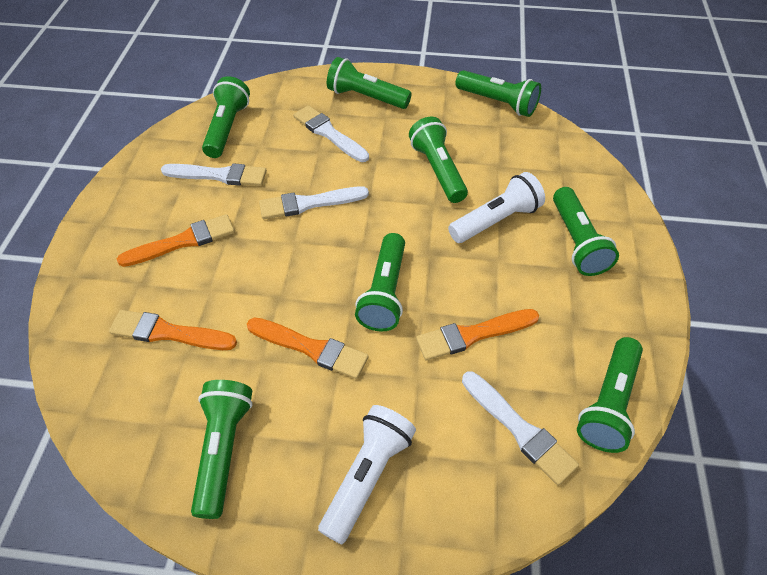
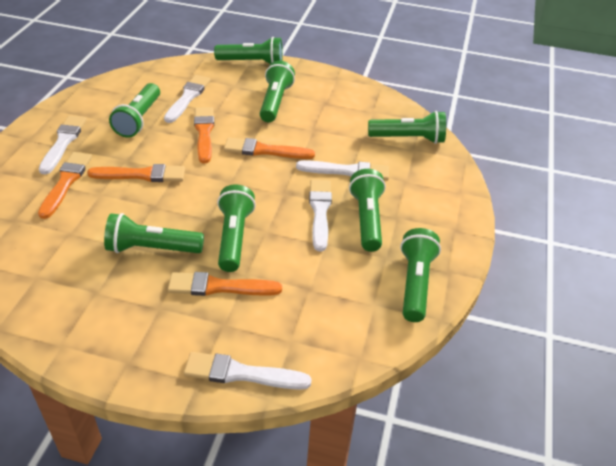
orange brush: 4 -> 5
white brush: 4 -> 5
white flashlight: 2 -> 0

